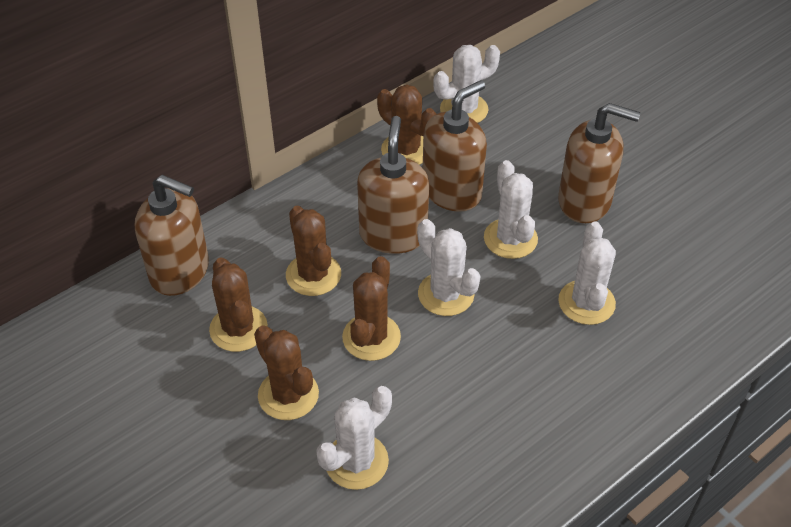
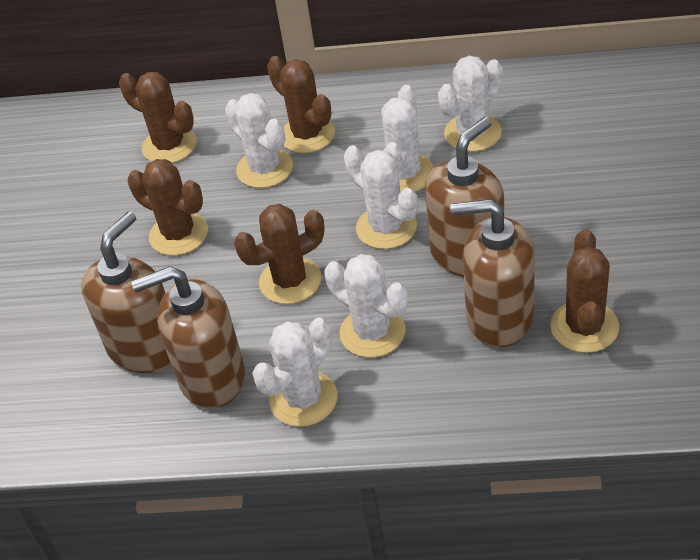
white cactus: 5 -> 6

